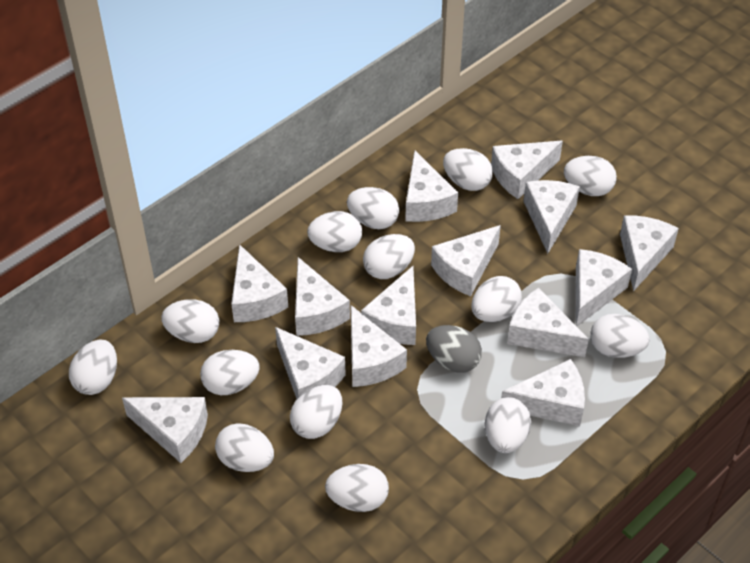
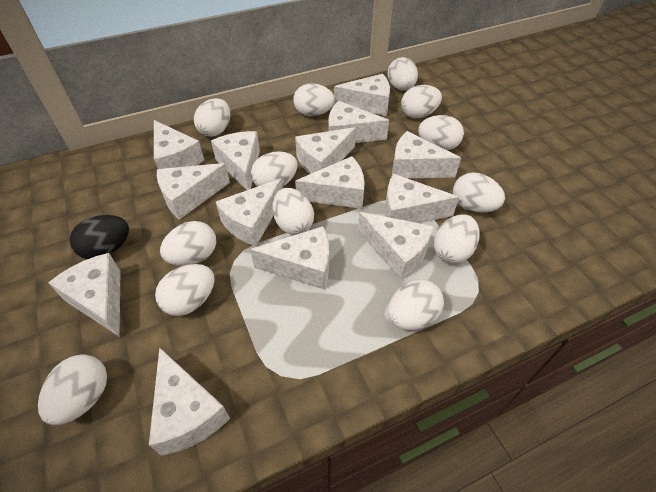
black egg: 0 -> 1
grey egg: 1 -> 0
white egg: 14 -> 13

